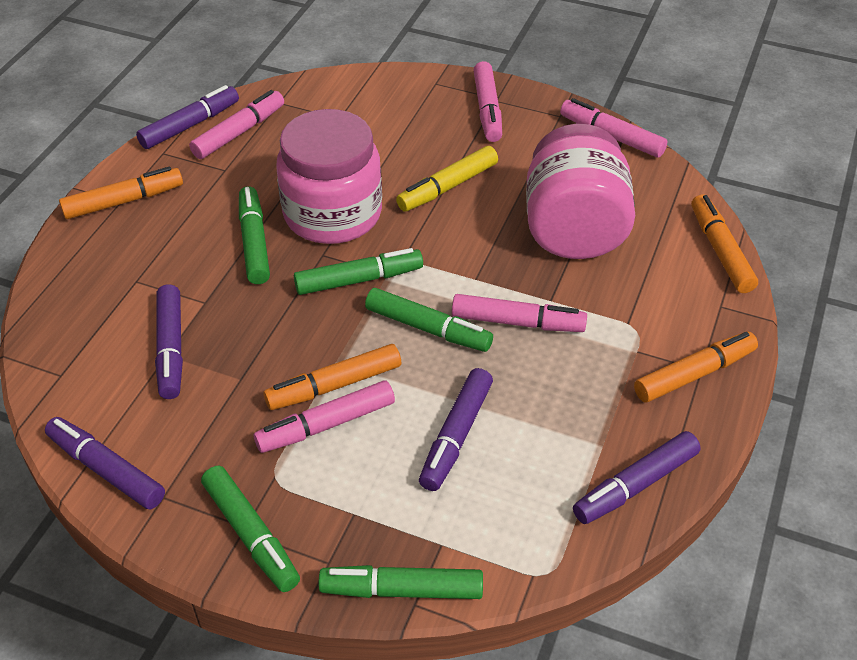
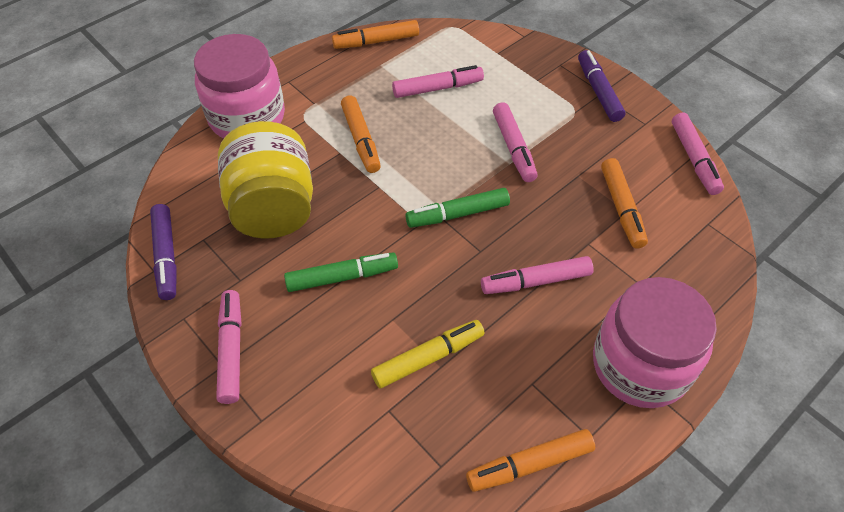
green marker: 5 -> 2
purple marker: 5 -> 2
yellow jar: 0 -> 1

